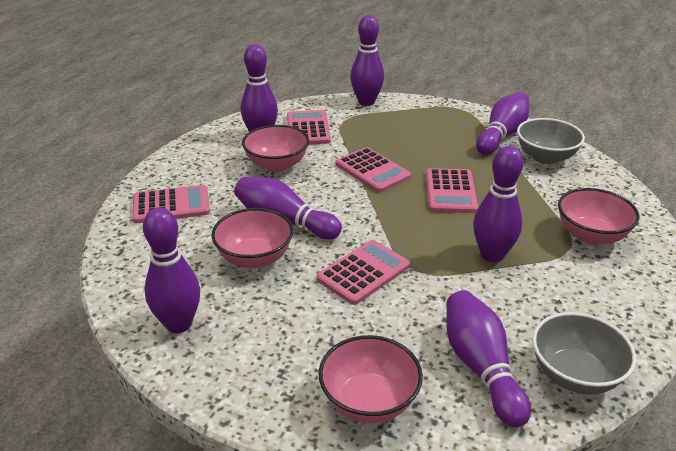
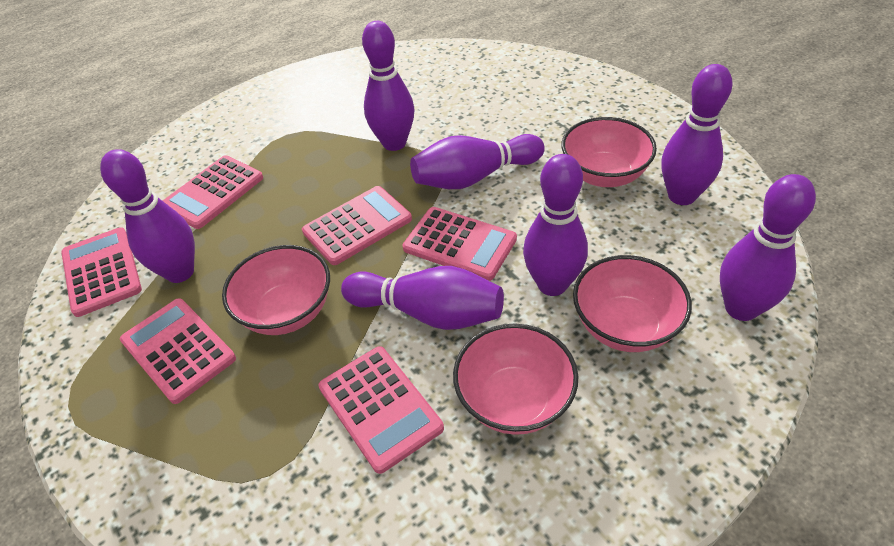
grey bowl: 2 -> 0
pink calculator: 5 -> 6

